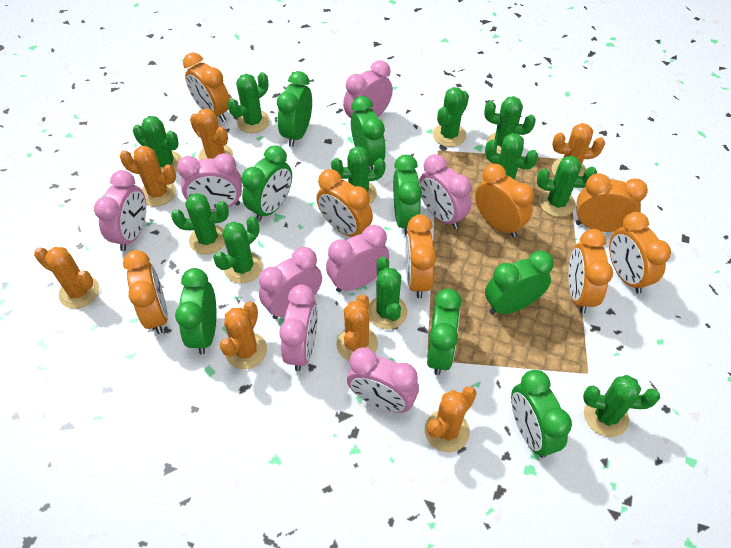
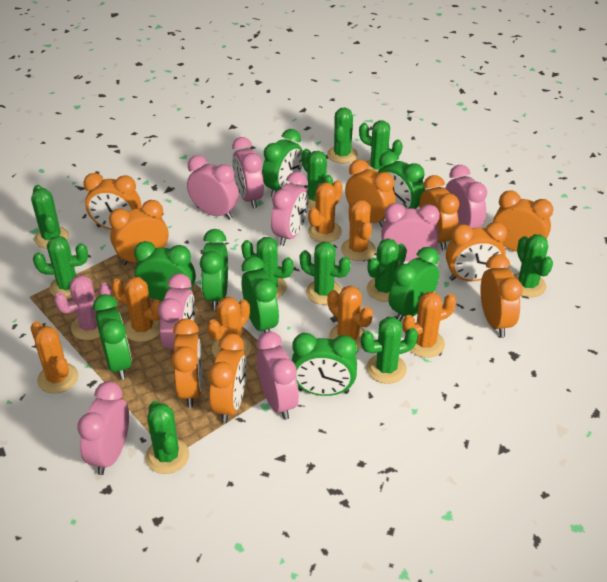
orange clock: 8 -> 9
pink cactus: 0 -> 1

